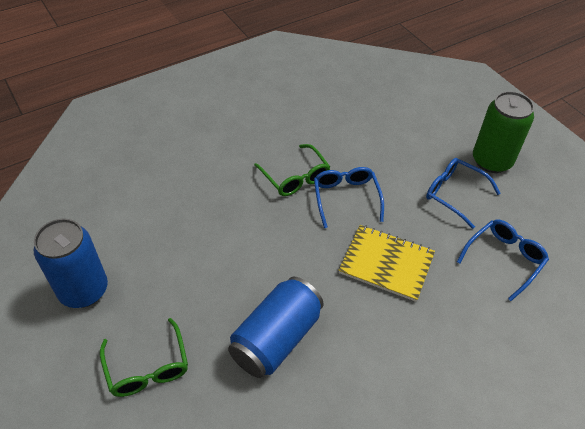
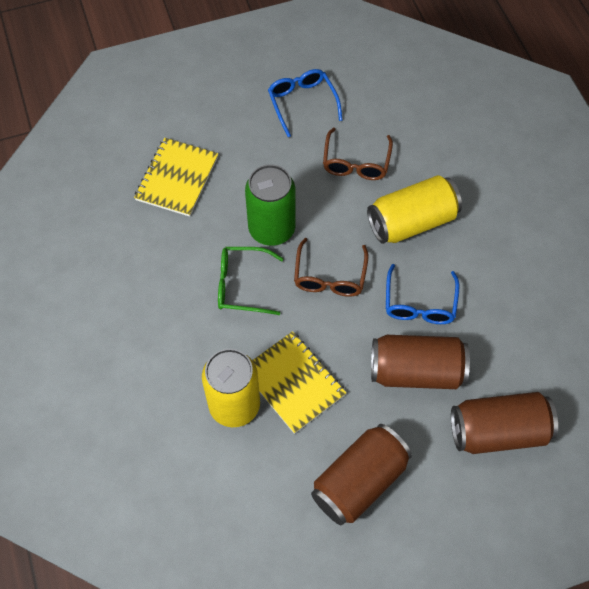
blue can: 2 -> 0
blue glasses: 3 -> 2
brown can: 0 -> 3
brown glasses: 0 -> 2
green glasses: 2 -> 1
yellow can: 0 -> 2
yellow notebook: 1 -> 2

